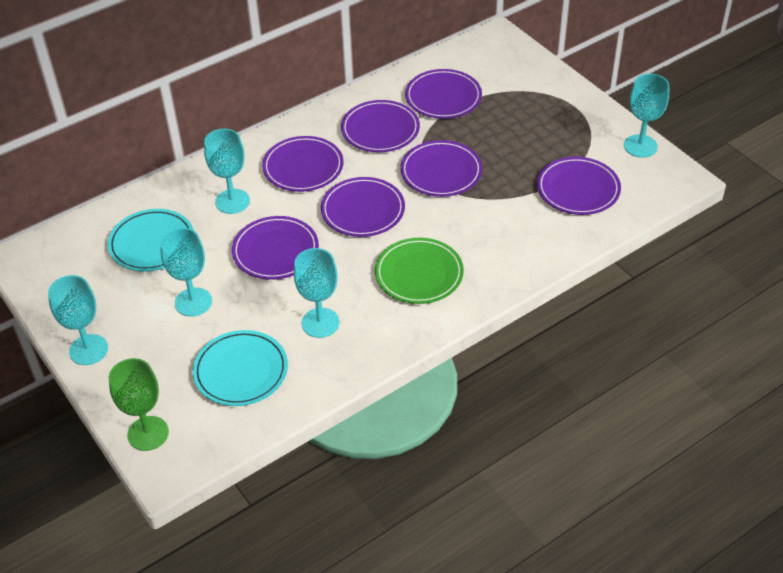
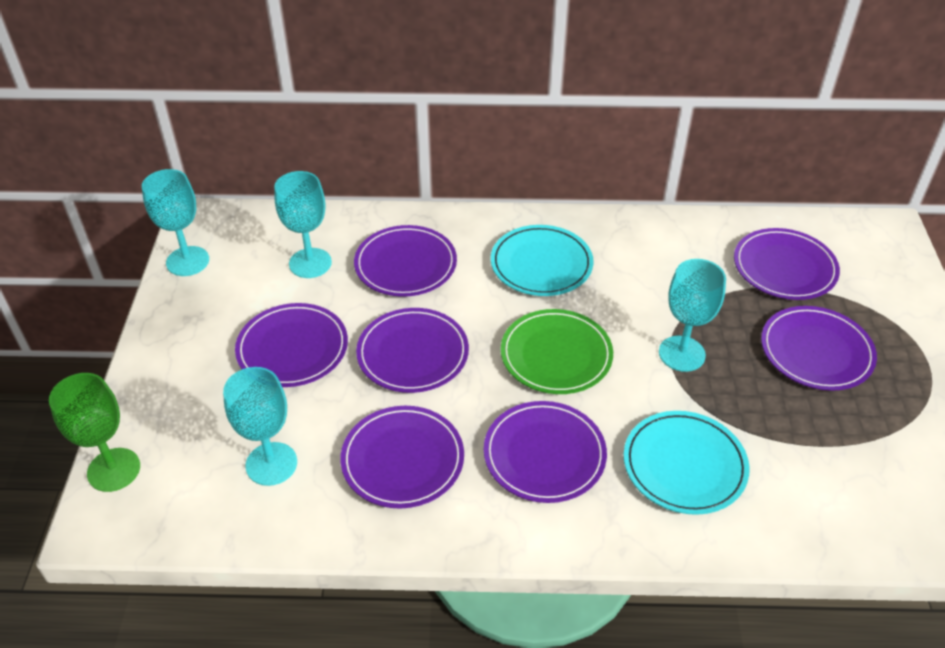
turquoise goblet: 5 -> 4

